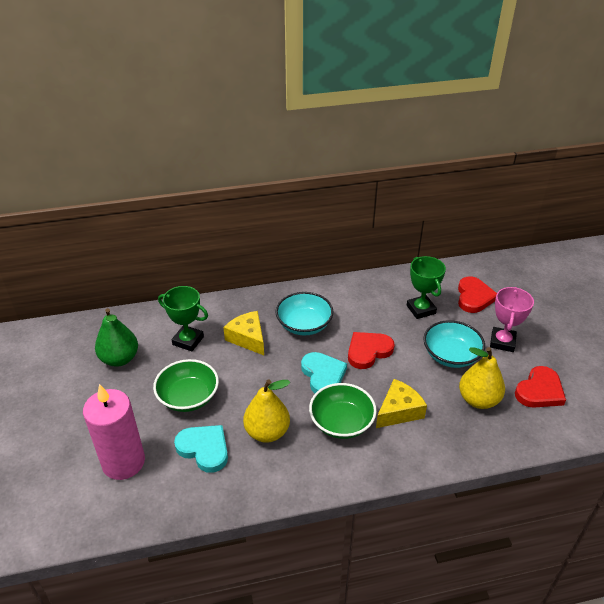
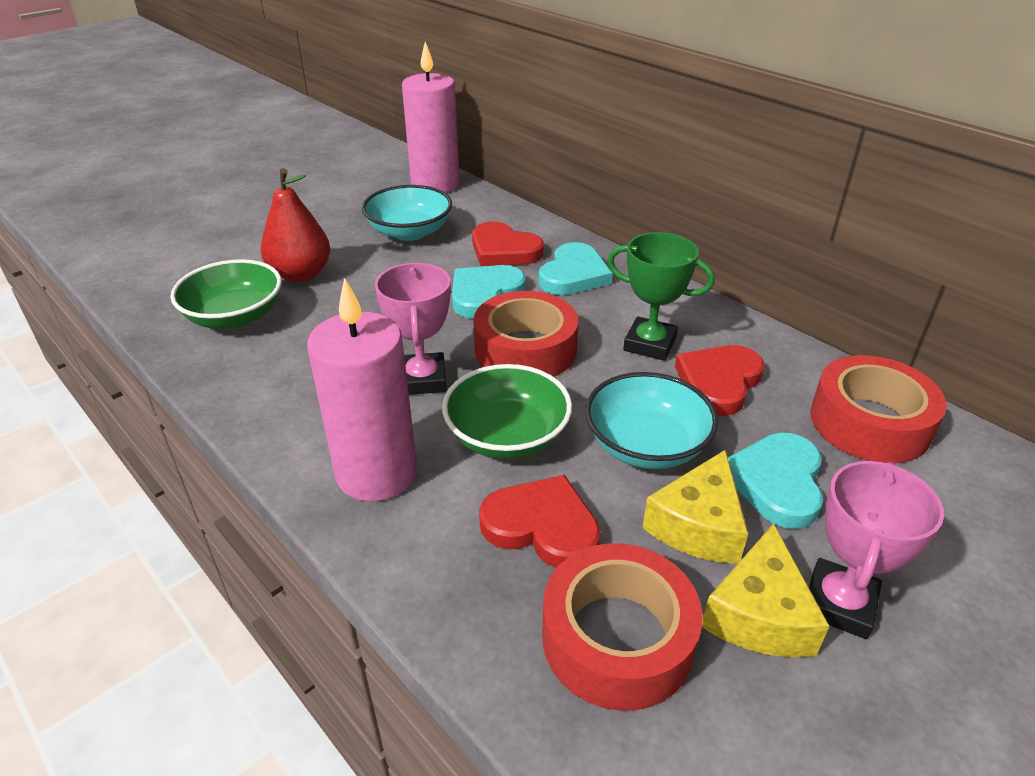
green pear: 1 -> 0
green trophy: 2 -> 1
pink candle: 1 -> 2
pink trophy: 1 -> 2
red pear: 0 -> 1
red tape: 0 -> 3
turquoise heart: 2 -> 3
yellow pear: 2 -> 0

